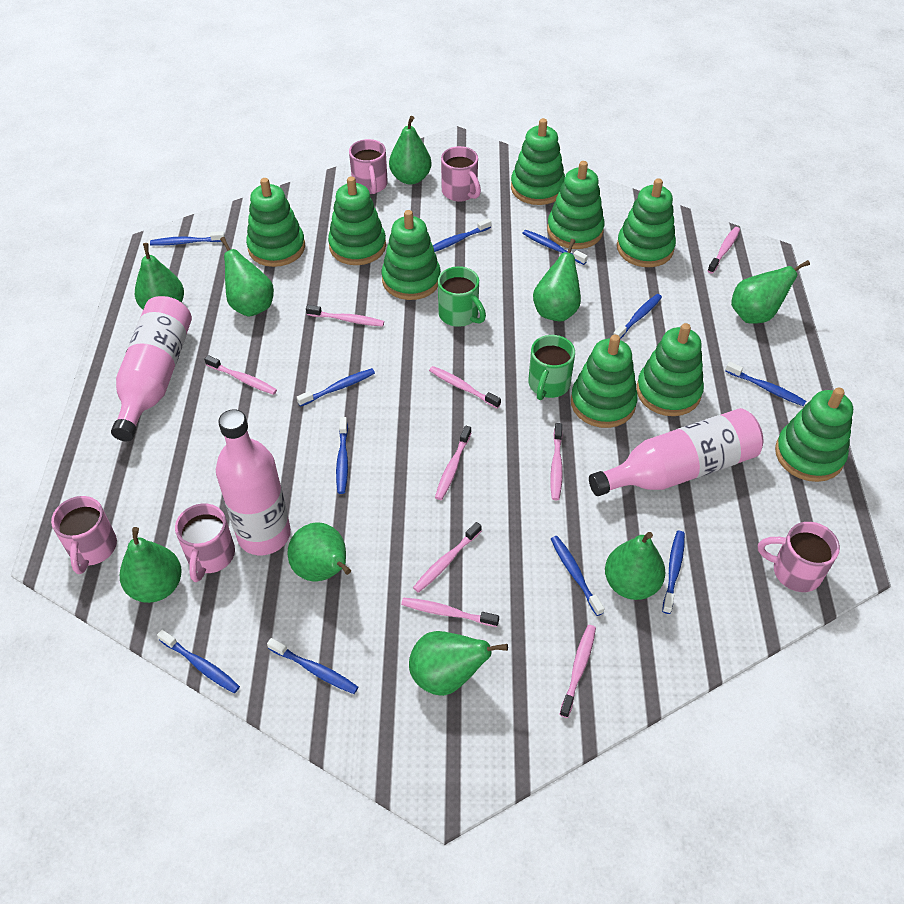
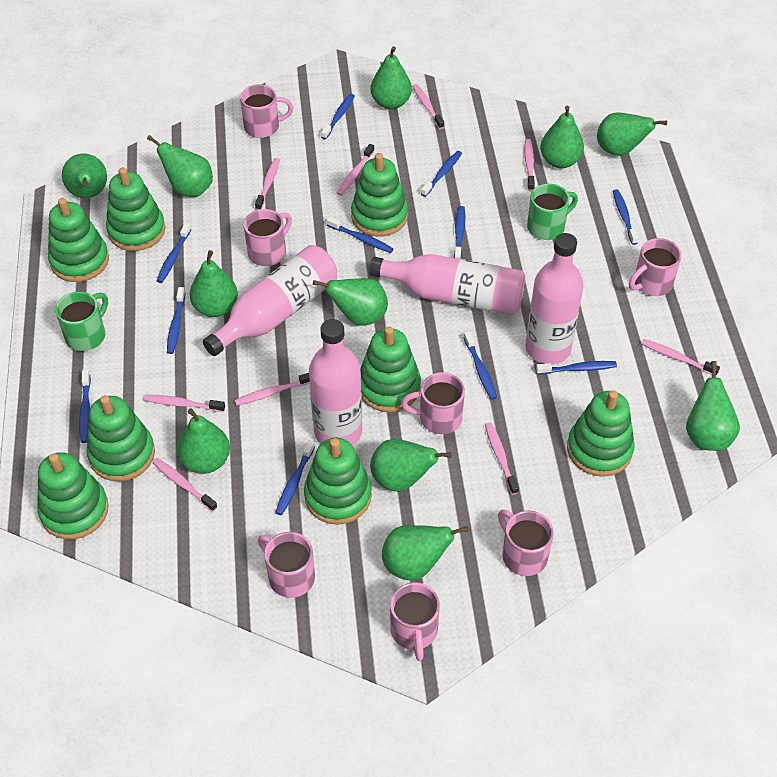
green pear: 9 -> 11
green stacking toy: 9 -> 8
pink bottle: 3 -> 4
pink mug: 5 -> 7

